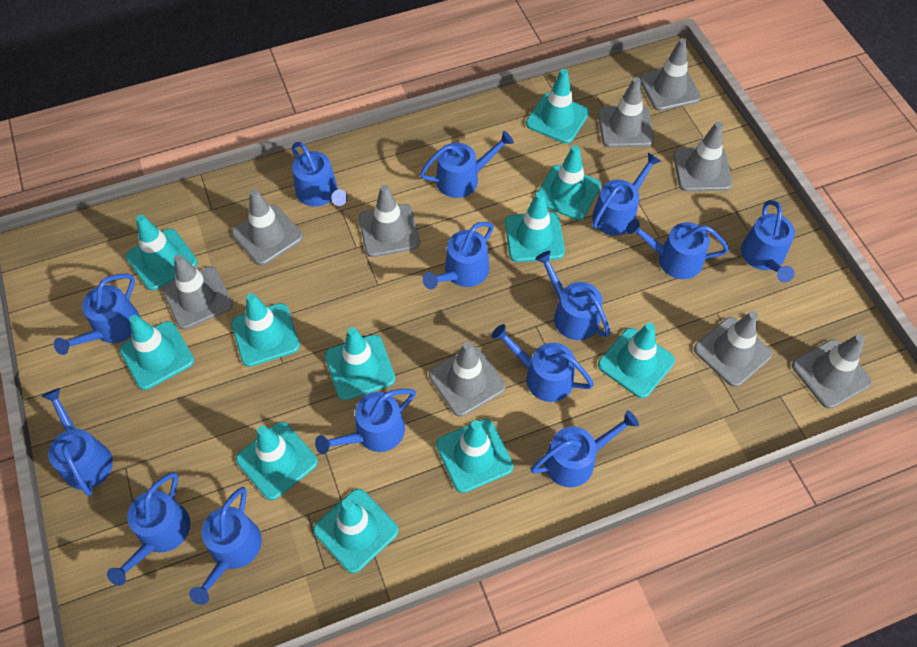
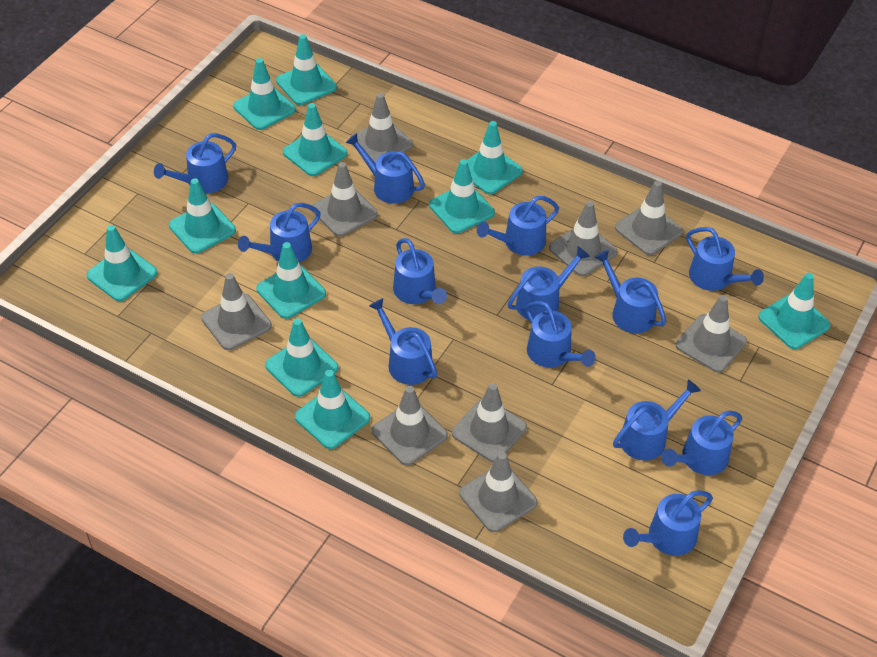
blue watering can: 14 -> 13

